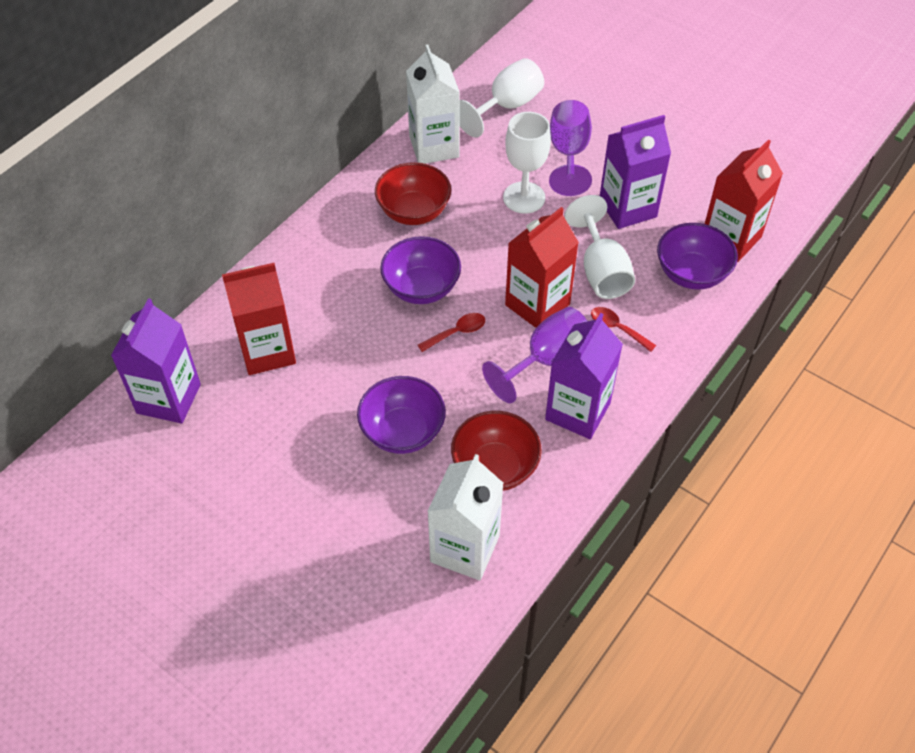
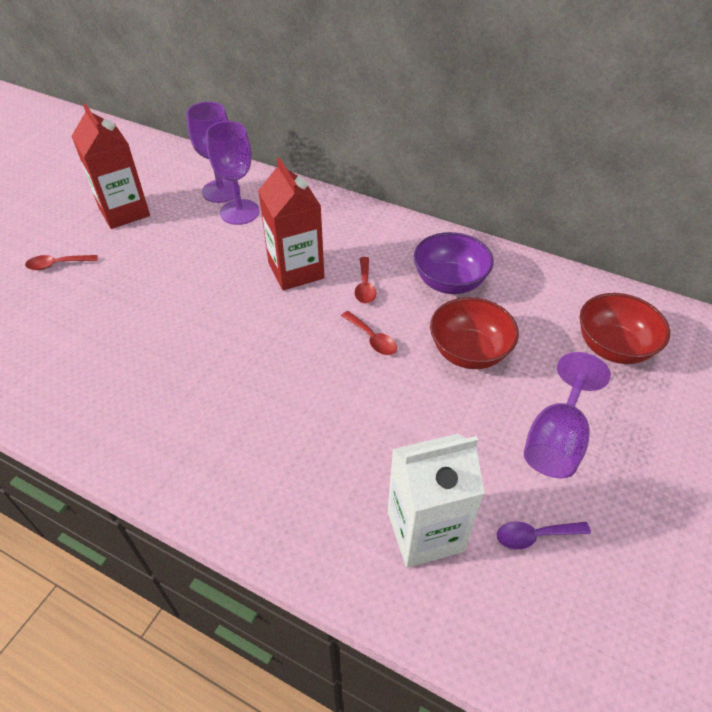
purple bowl: 3 -> 1
purple carton: 3 -> 0
purple goblet: 2 -> 3
purple spoon: 0 -> 1
red carton: 3 -> 2
red spoon: 2 -> 3
white carton: 2 -> 1
white goblet: 3 -> 0

